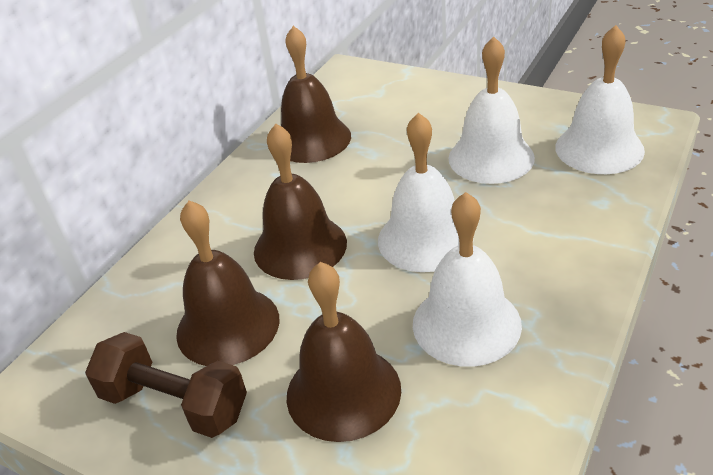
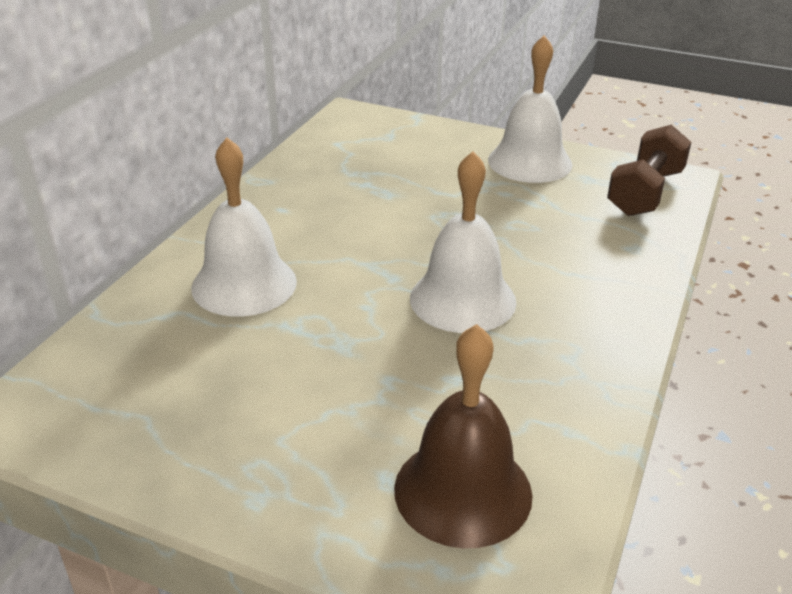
brown bell: 4 -> 1
white bell: 4 -> 3

